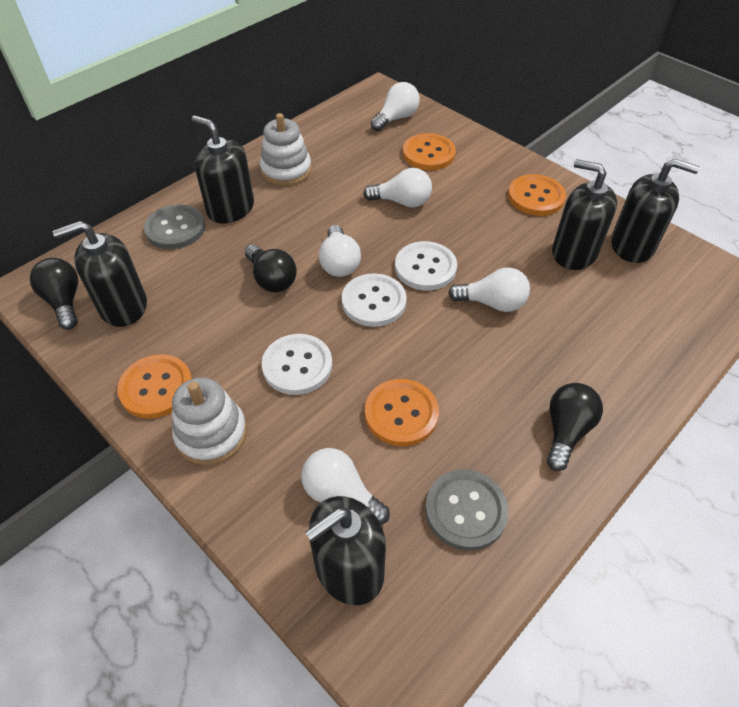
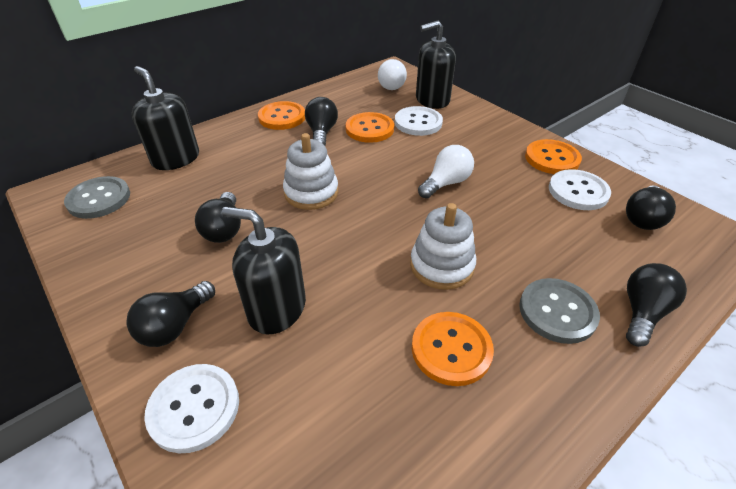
black light bulb: 3 -> 5
black soap dispenser: 5 -> 3
white light bulb: 5 -> 2

